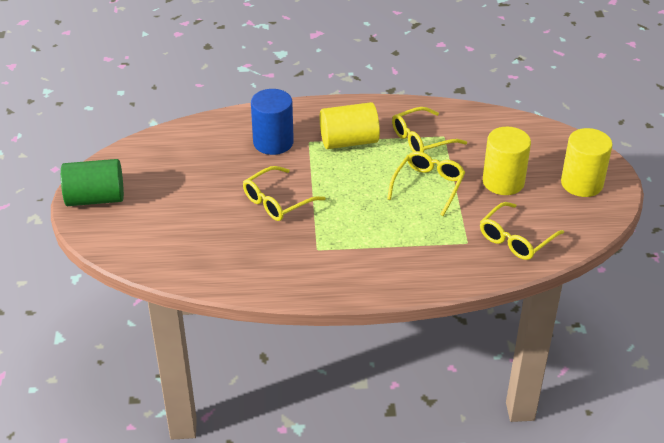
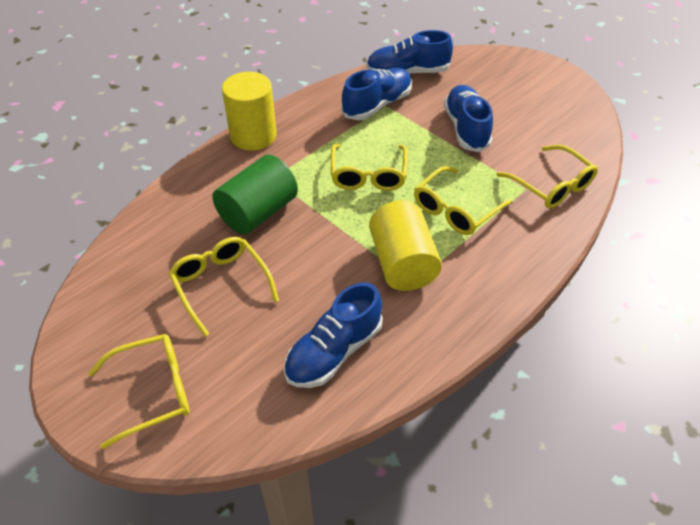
blue cylinder: 1 -> 0
blue shoe: 0 -> 4
yellow cylinder: 3 -> 2
yellow glasses: 4 -> 5

